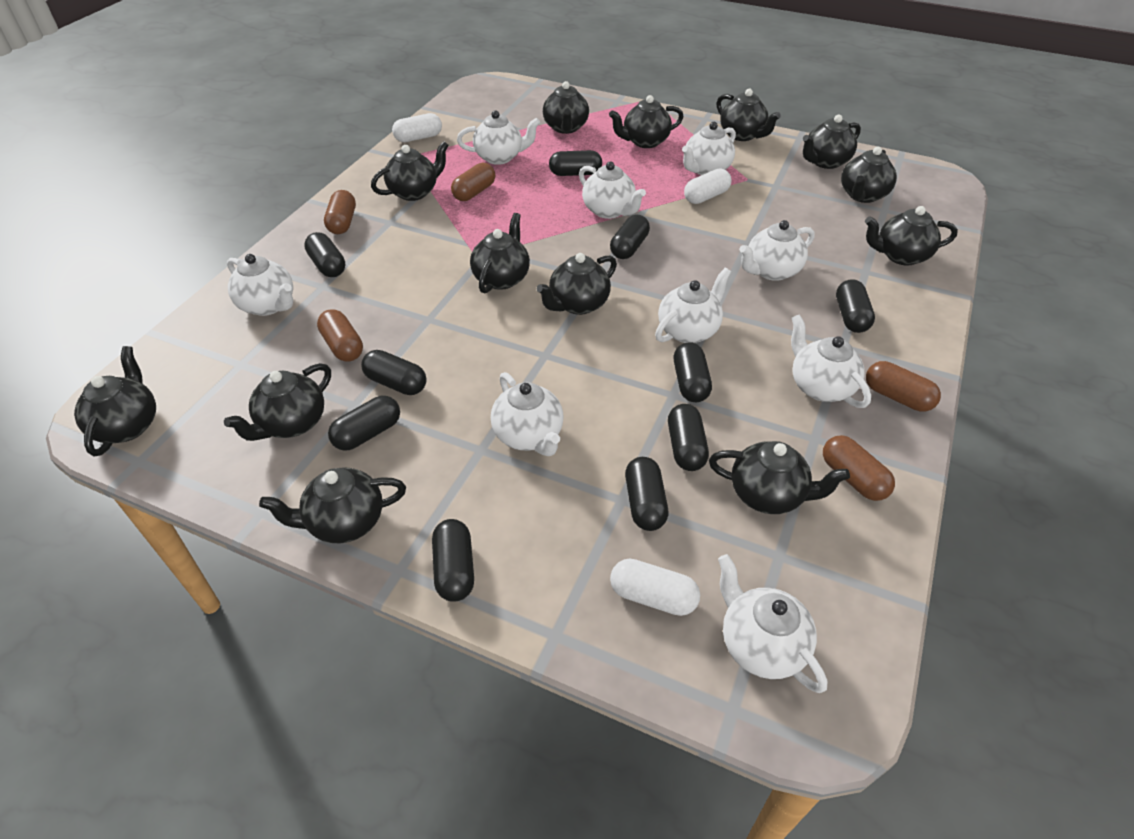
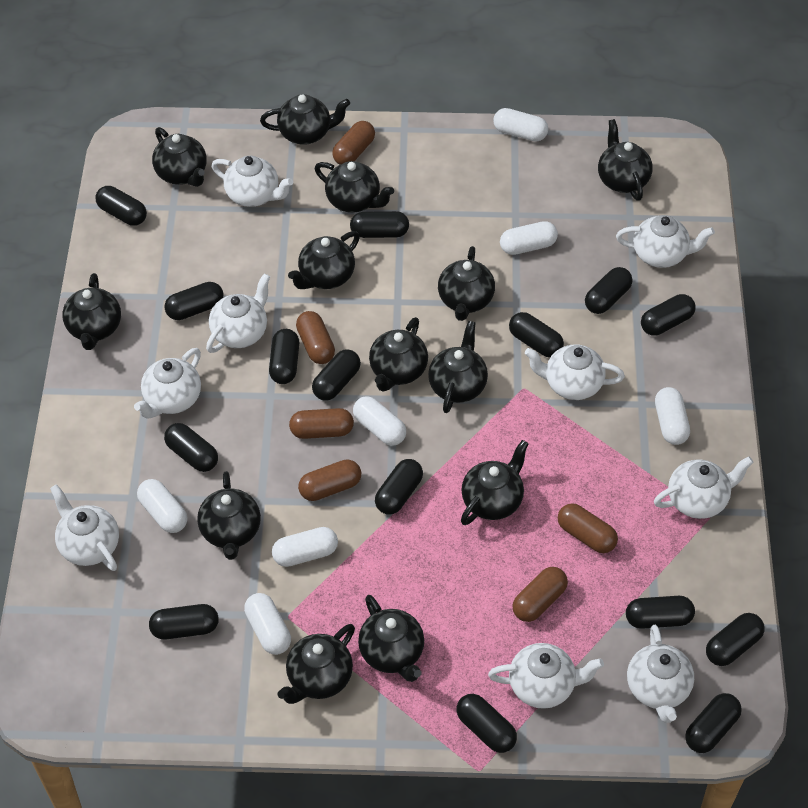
black capsule: 10 -> 15
brown capsule: 5 -> 6
white capsule: 3 -> 7

